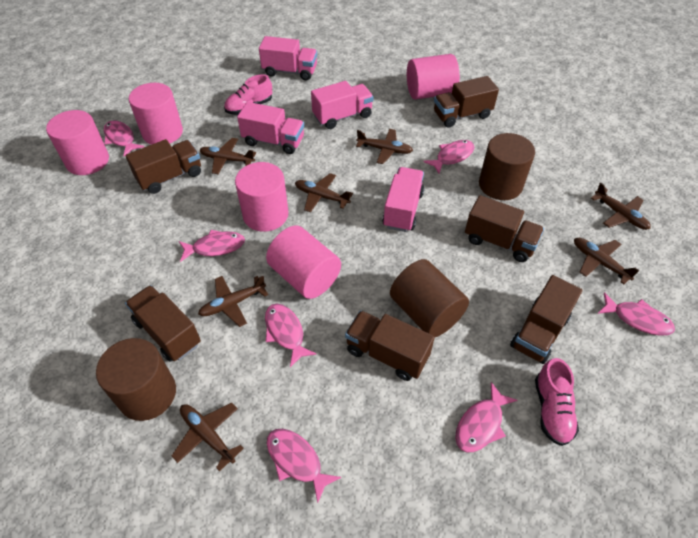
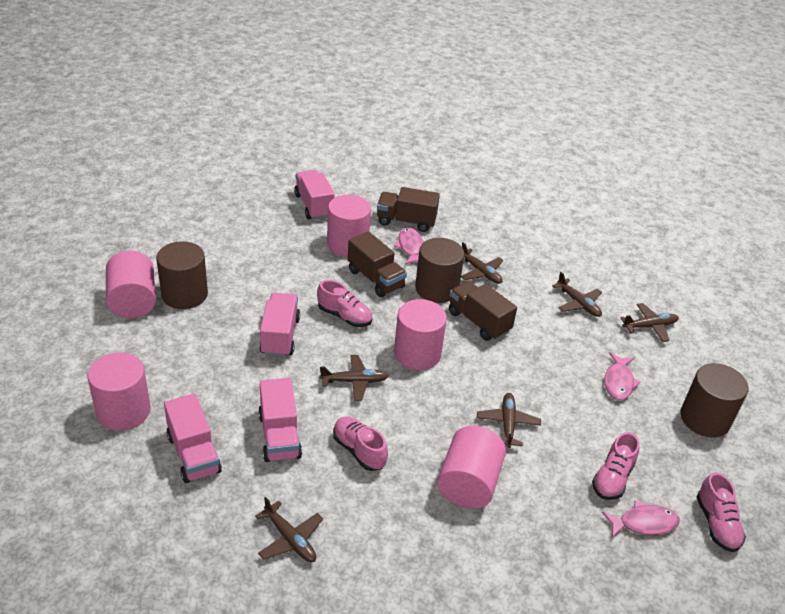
brown plane: 7 -> 6
brown truck: 6 -> 3
pink fish: 7 -> 3
pink shoe: 2 -> 4

